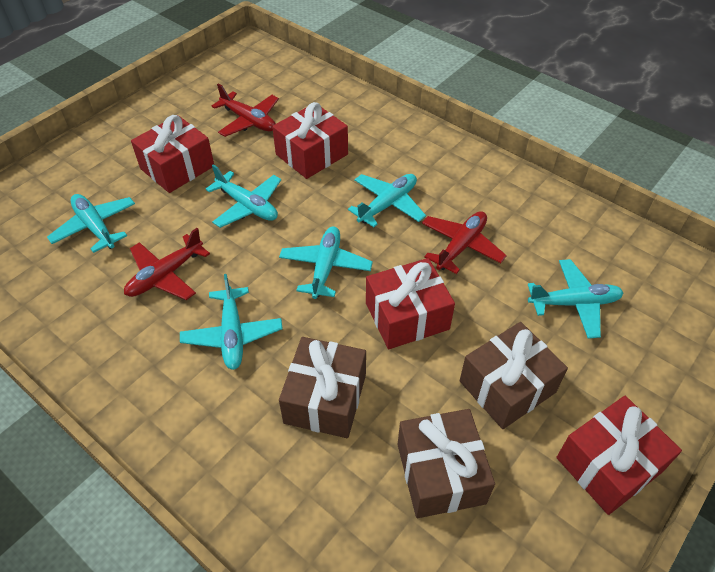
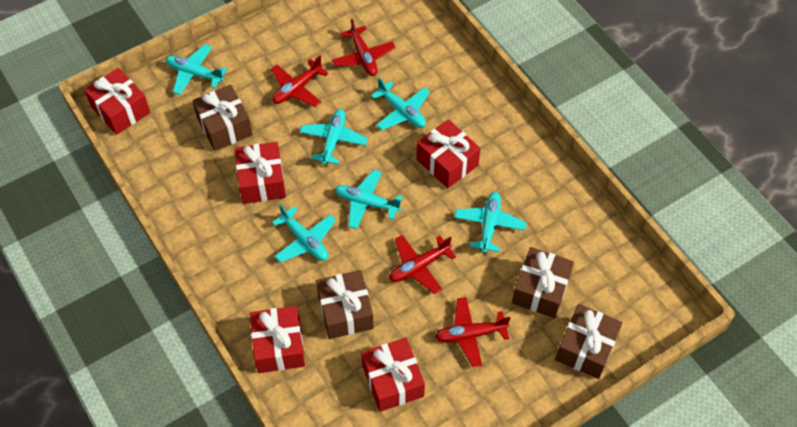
brown gift: 3 -> 4
red gift: 4 -> 5
red plane: 3 -> 4

